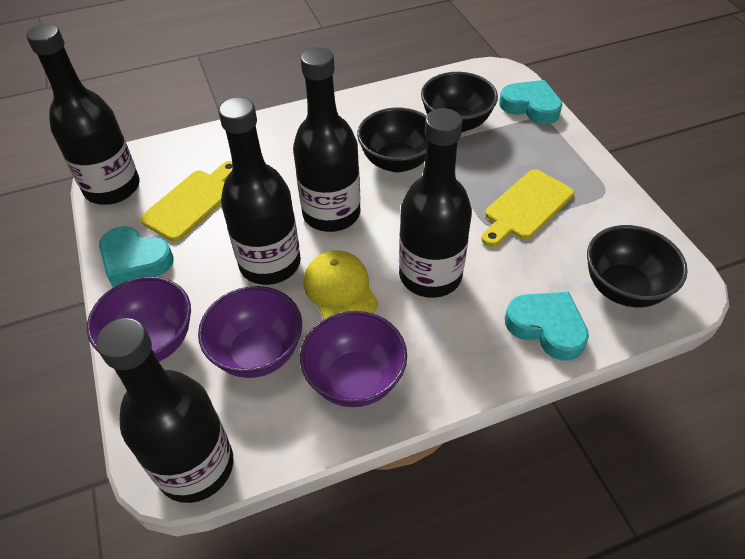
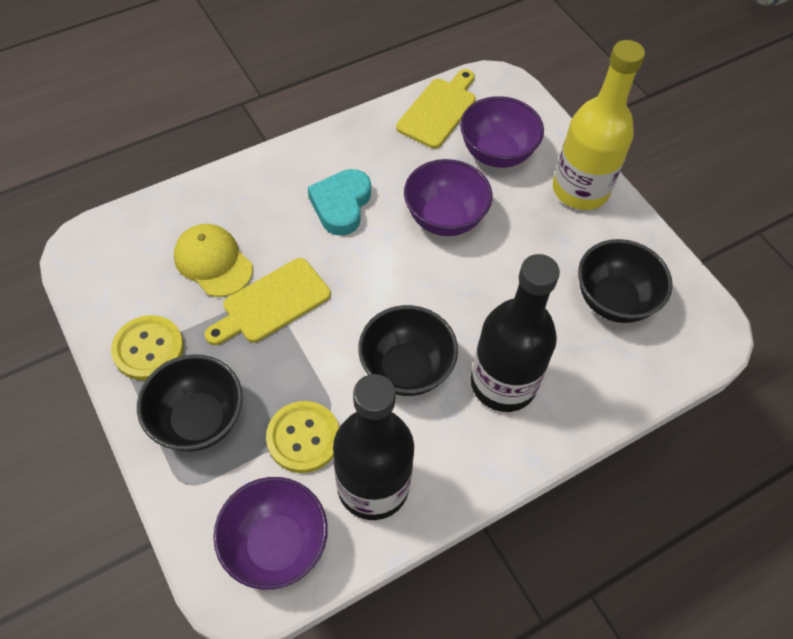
black bottle: 5 -> 2
turquoise heart: 3 -> 1
yellow bottle: 0 -> 1
yellow button: 0 -> 2

